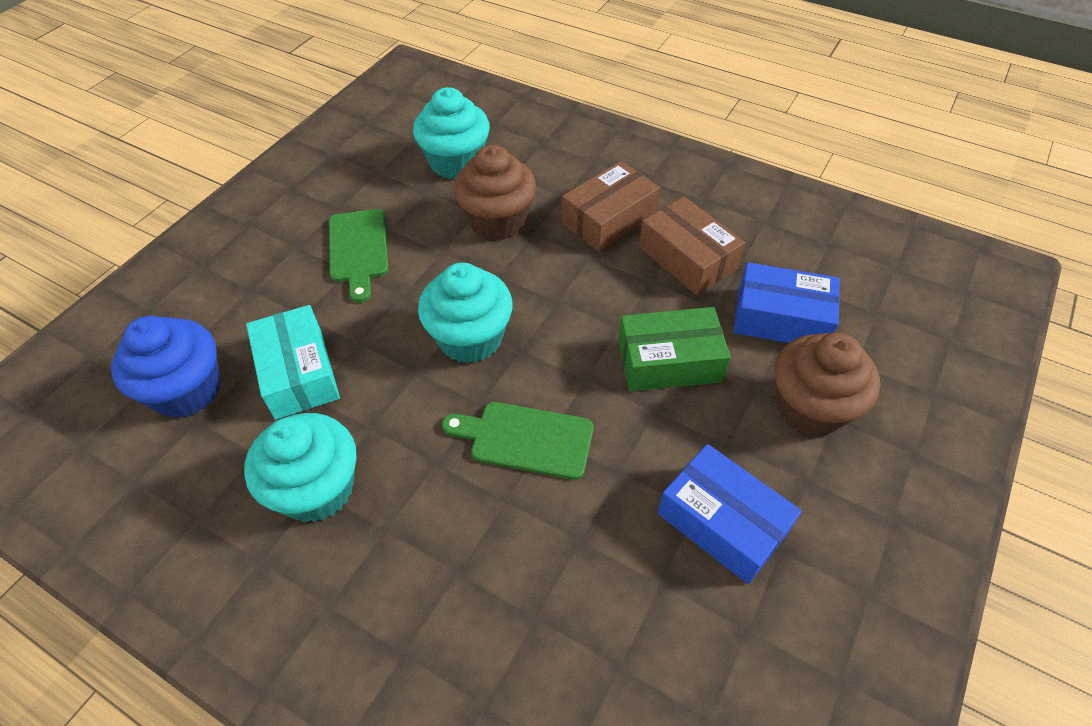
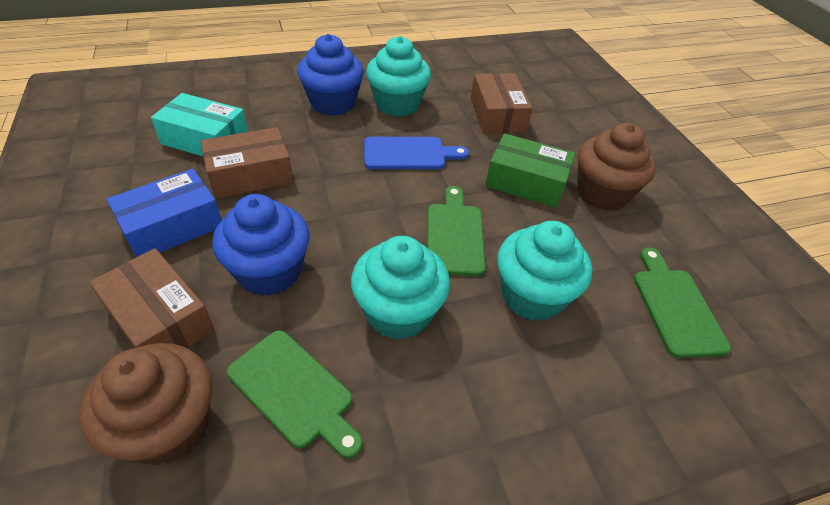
blue box: 2 -> 1
blue cupcake: 1 -> 2
blue cutting board: 0 -> 1
brown box: 2 -> 3
green cutting board: 2 -> 3

